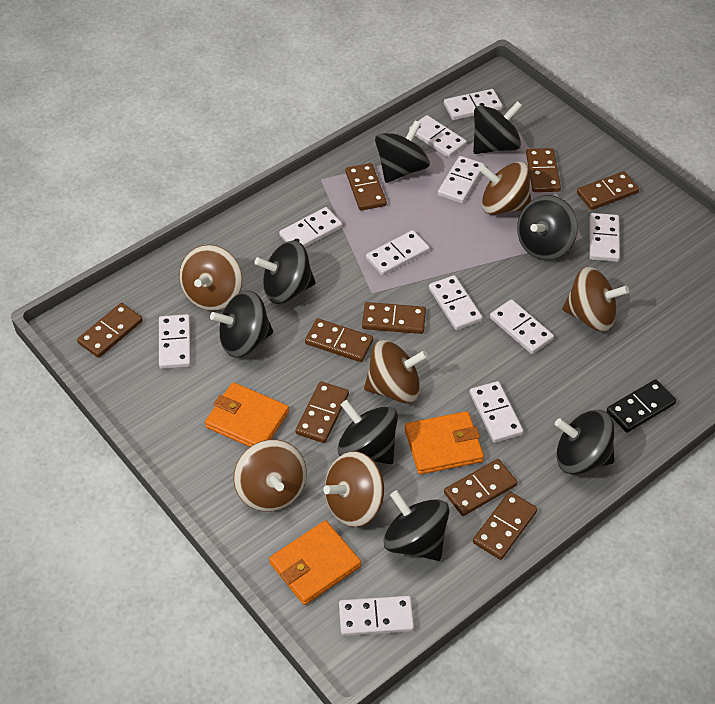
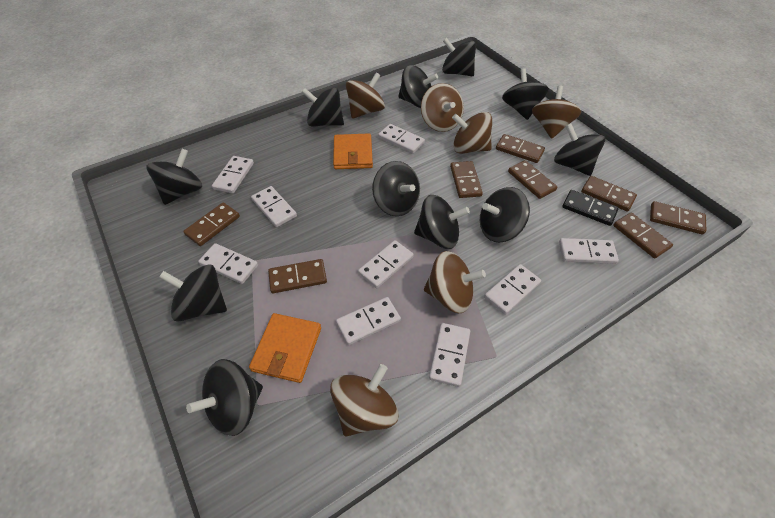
black spinning top: 8 -> 11
brown domino: 9 -> 8
orange wallet: 3 -> 2
white domino: 11 -> 9

